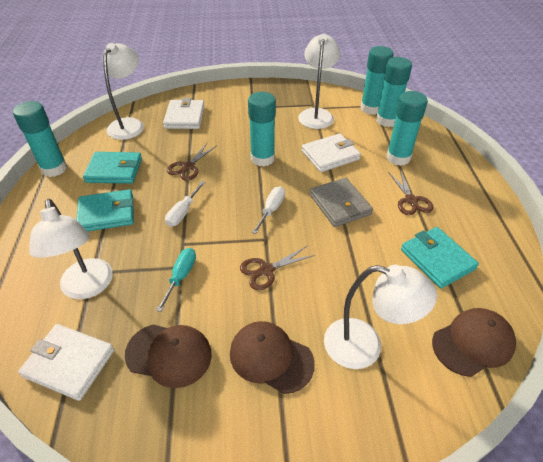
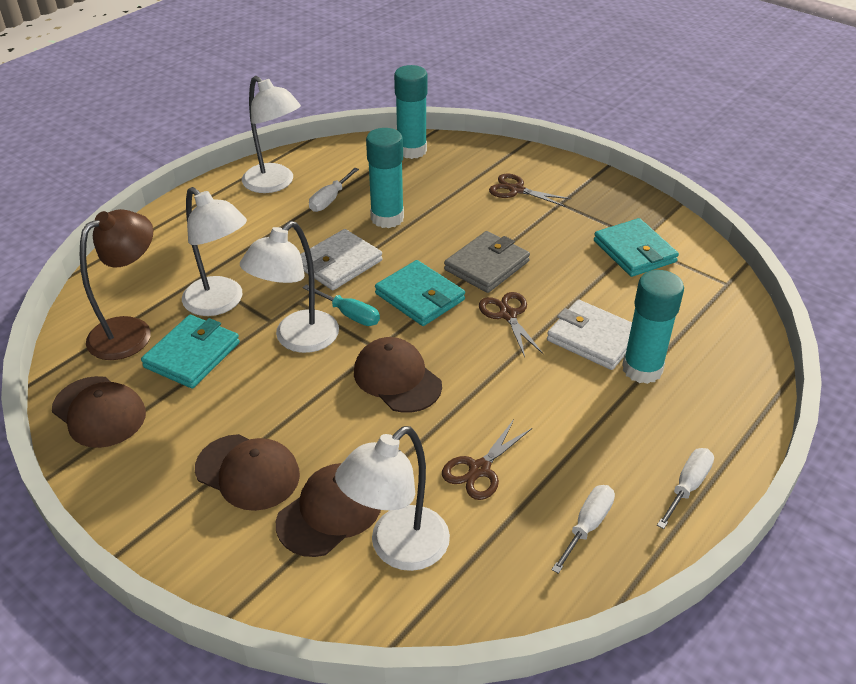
brown cap: 3 -> 4
brown lamp: 0 -> 1
turquoise glue stick: 5 -> 3
white screwdriver: 2 -> 3
white wallet: 3 -> 2

